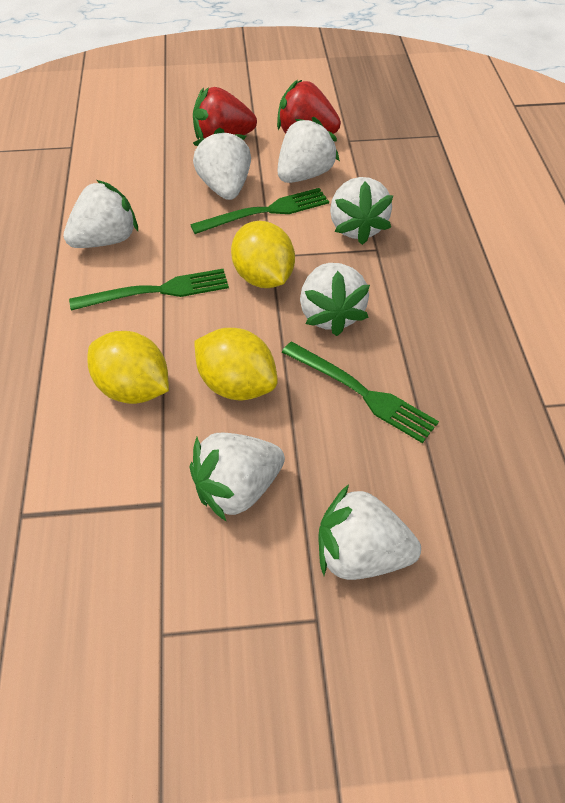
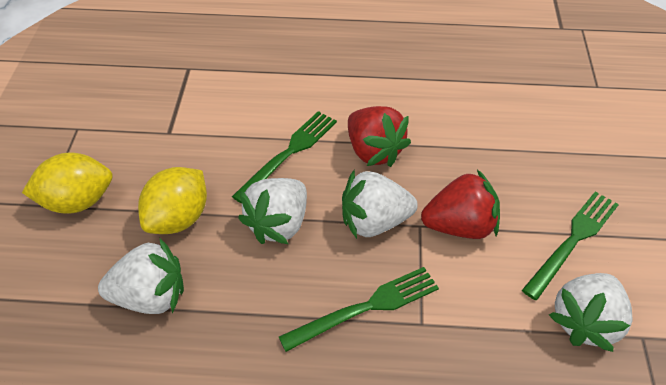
white strawberry: 7 -> 4
yellow lemon: 3 -> 2

